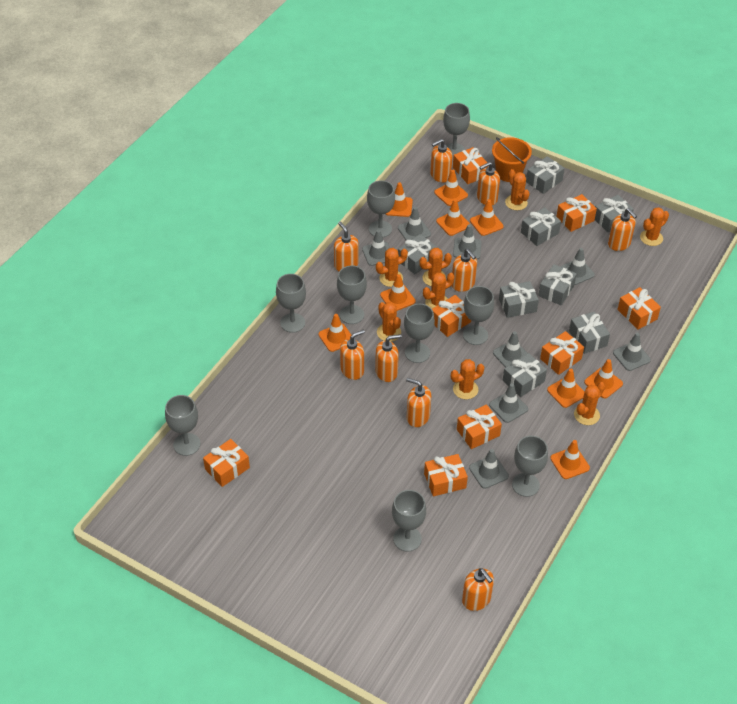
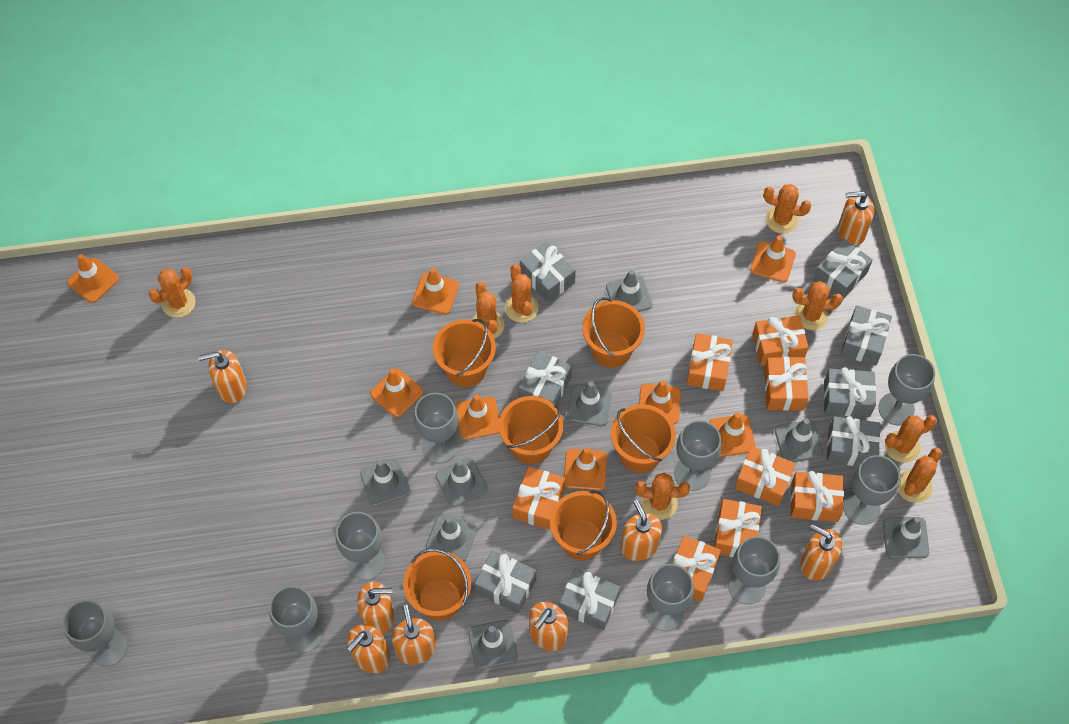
orange bucket: 1 -> 6
orange soap dispenser: 9 -> 8
orange traffic cone: 9 -> 8

